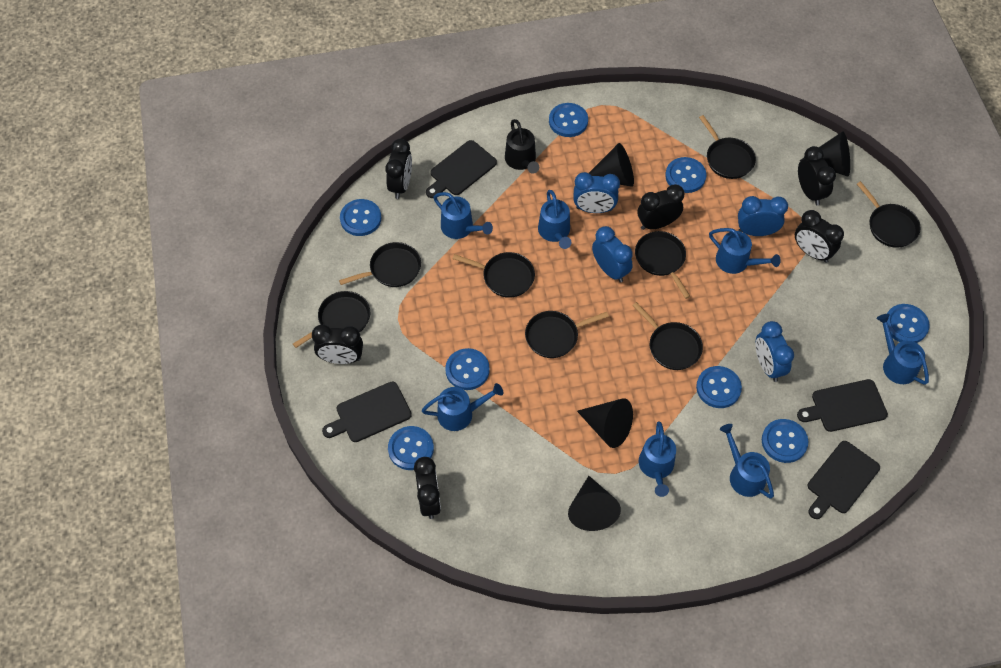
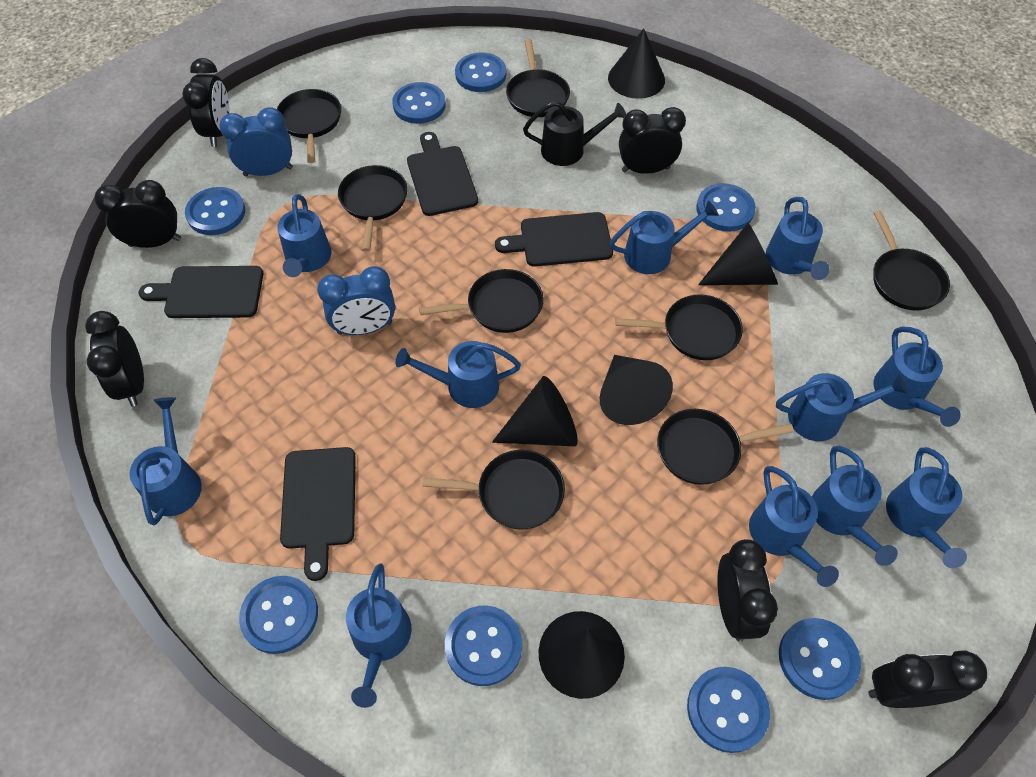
black cone: 4 -> 5
blue clock: 4 -> 2
blue watering can: 7 -> 11

